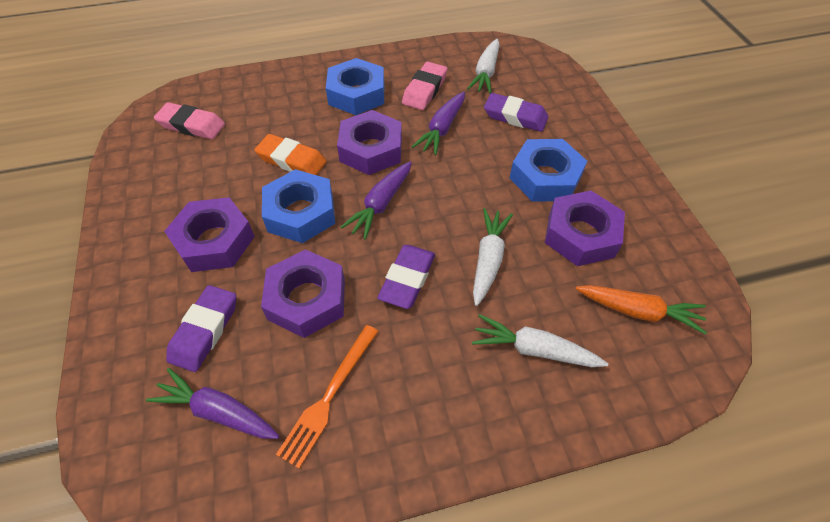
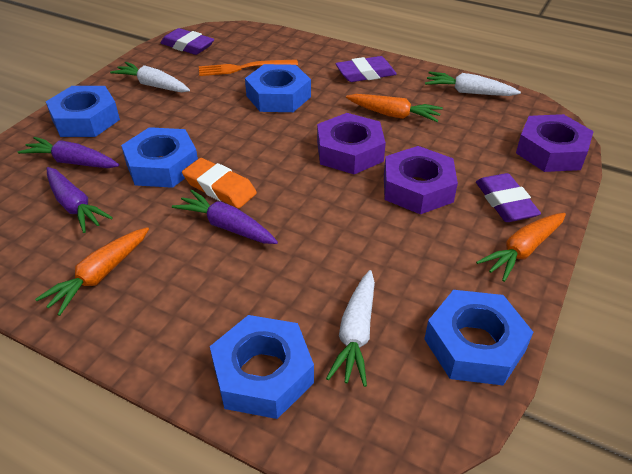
blue nut: 3 -> 5
orange carrot: 1 -> 3
pink eraser: 2 -> 0
purple nut: 4 -> 3

